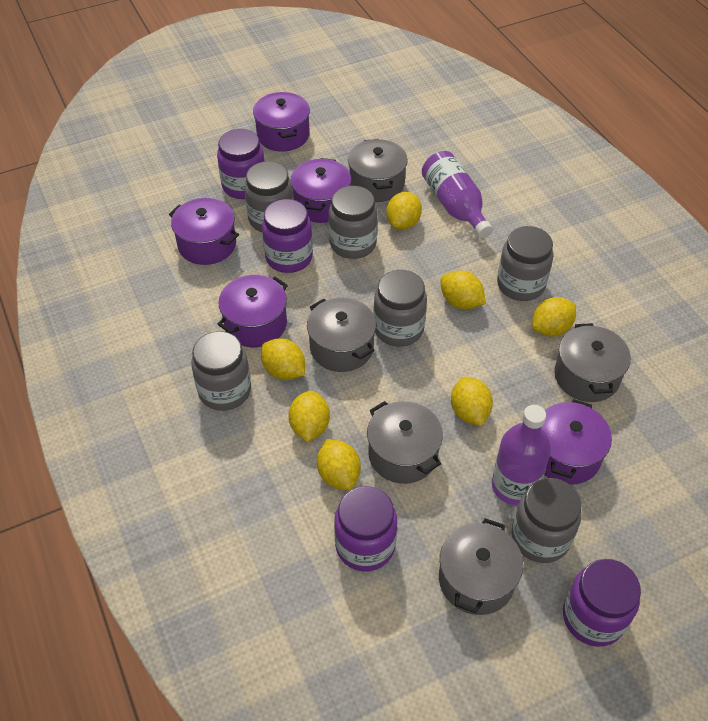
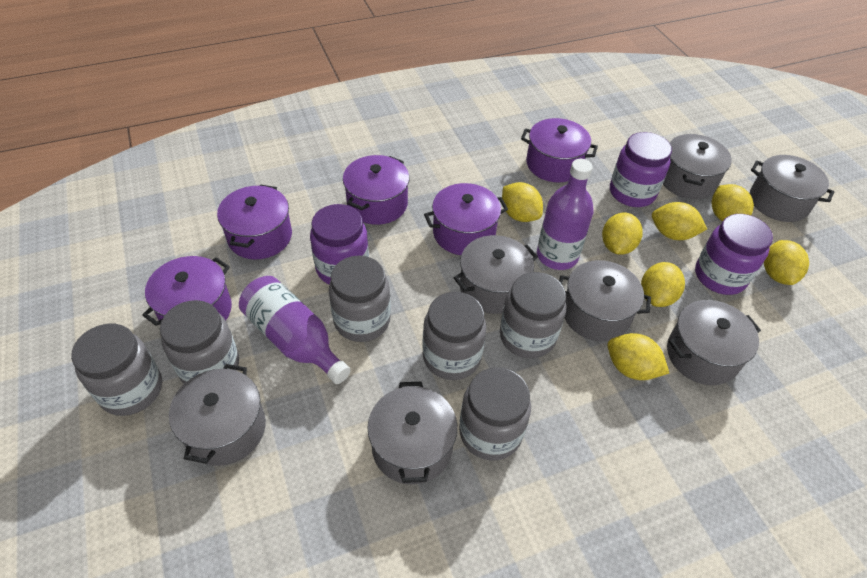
grey pot: 5 -> 7
purple jar: 4 -> 3

